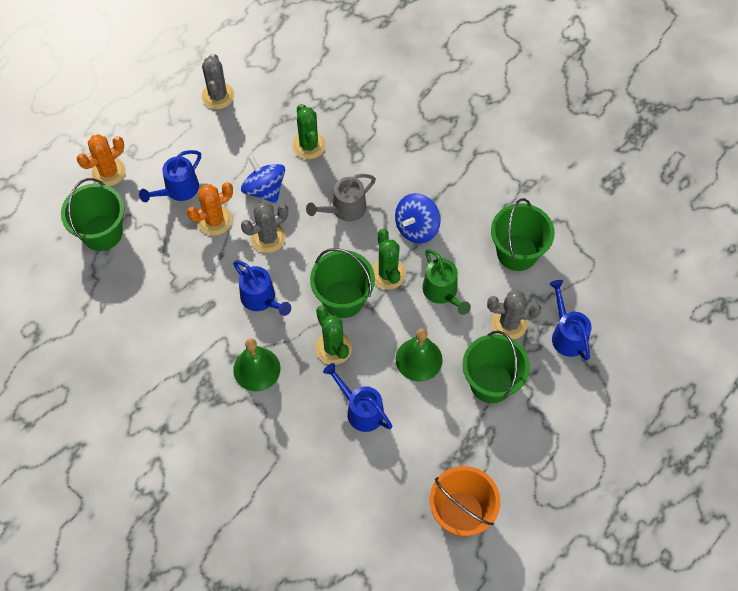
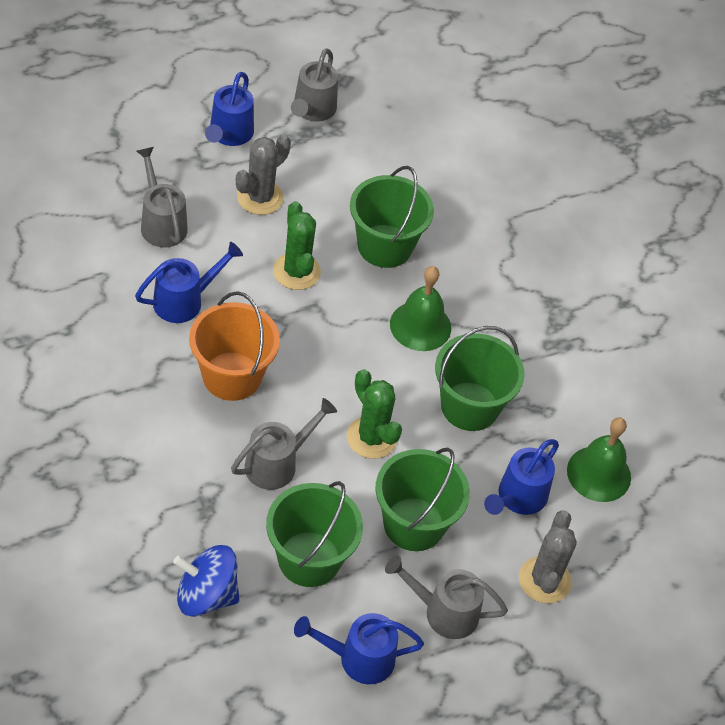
blue spinning top: 2 -> 1
green cactus: 3 -> 2
green watering can: 1 -> 0
grey cactus: 3 -> 2
grey watering can: 1 -> 4
orange cactus: 2 -> 0

